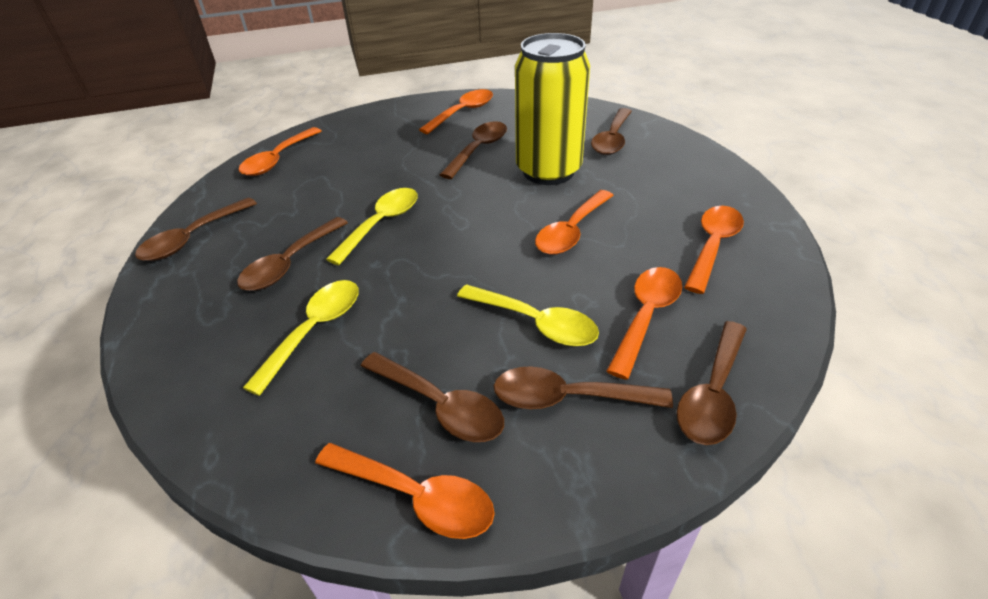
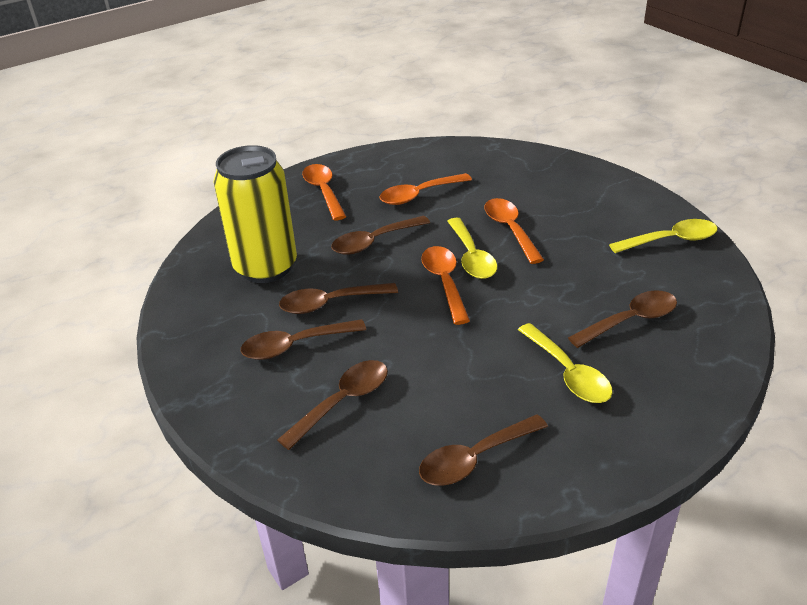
brown spoon: 7 -> 6
orange spoon: 6 -> 4

